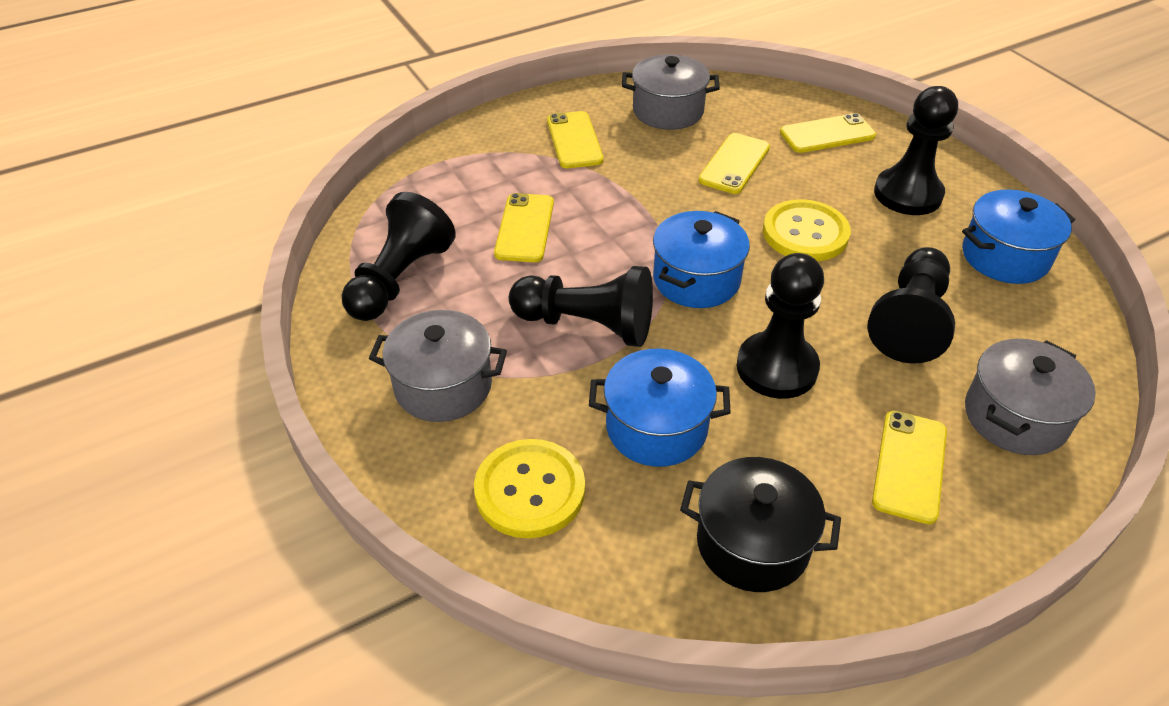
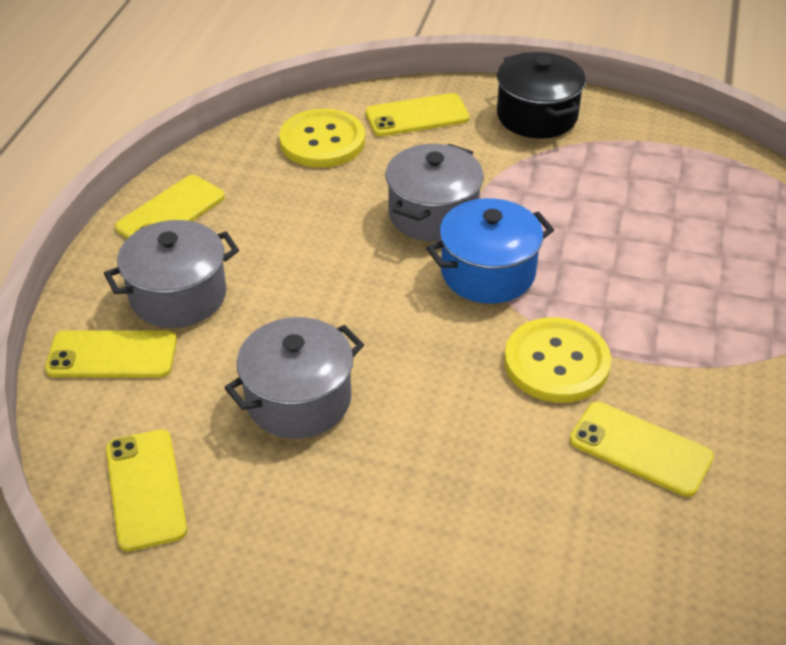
black pawn: 5 -> 0
blue pot: 3 -> 1

